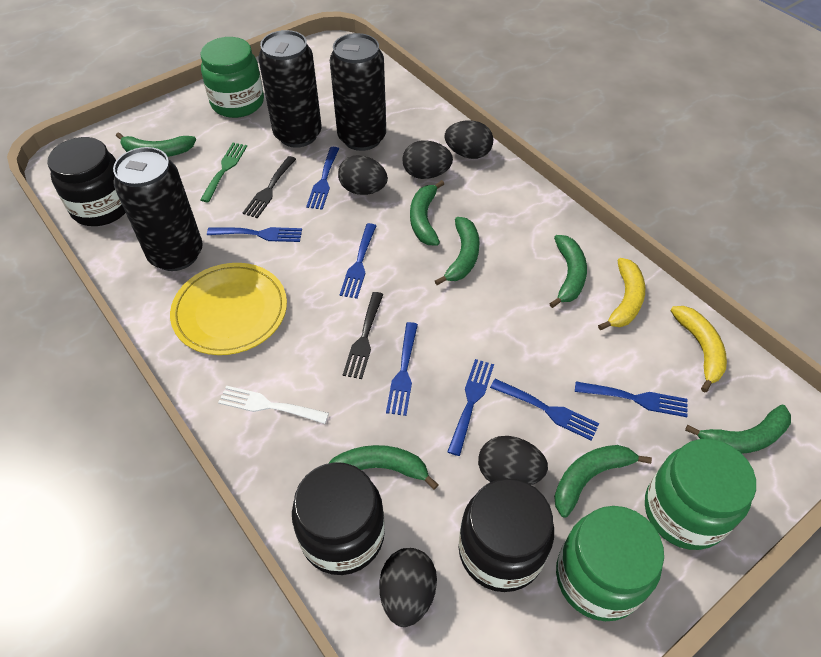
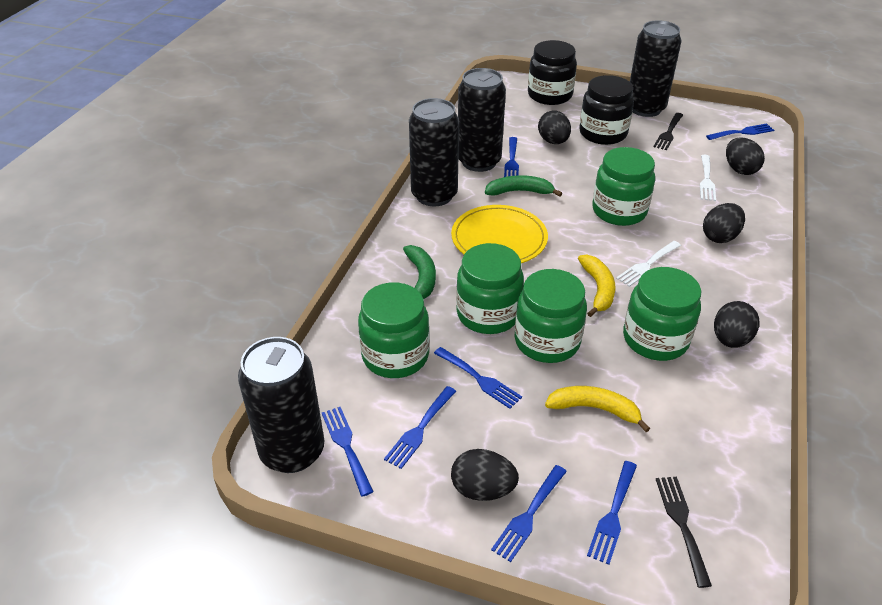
black can: 3 -> 4
black jar: 3 -> 2
green banana: 7 -> 2
green fork: 1 -> 0
green jar: 3 -> 5
white fork: 1 -> 2

